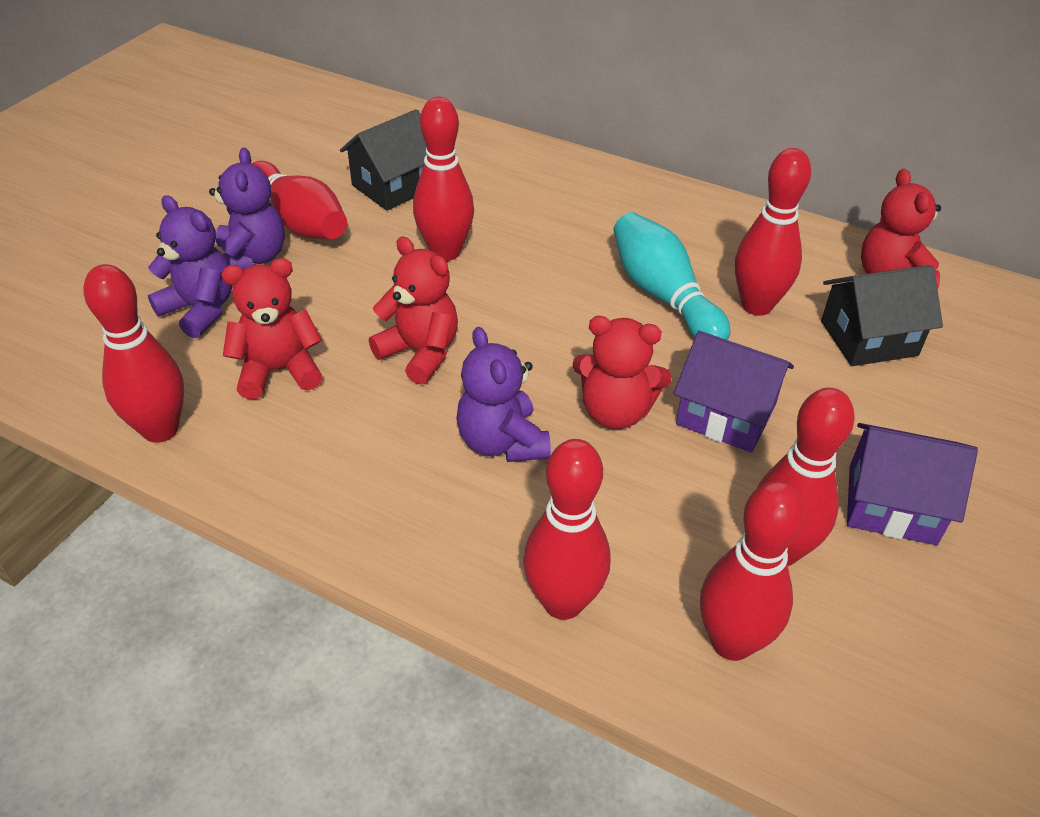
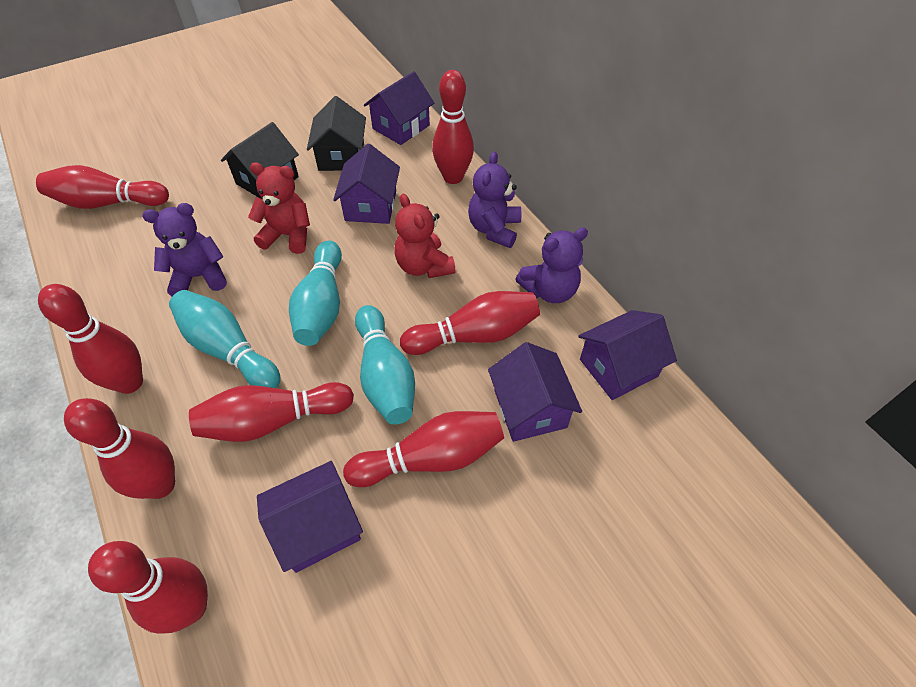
purple house: 2 -> 5
red bowling pin: 7 -> 8
red teddy bear: 4 -> 2
turquoise bowling pin: 1 -> 3

